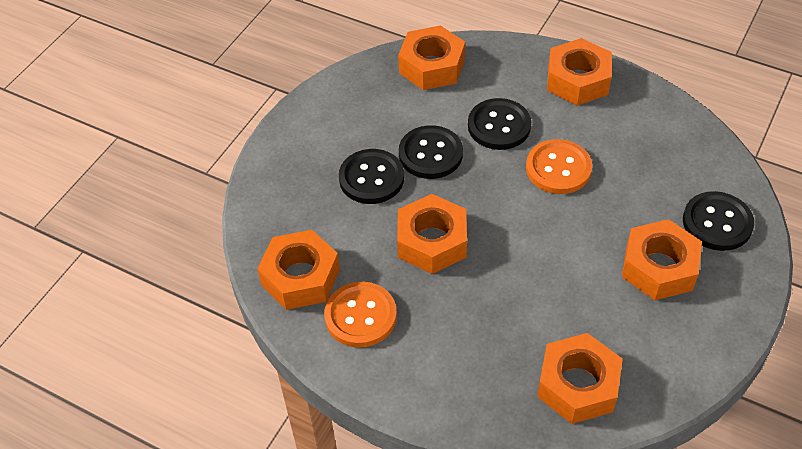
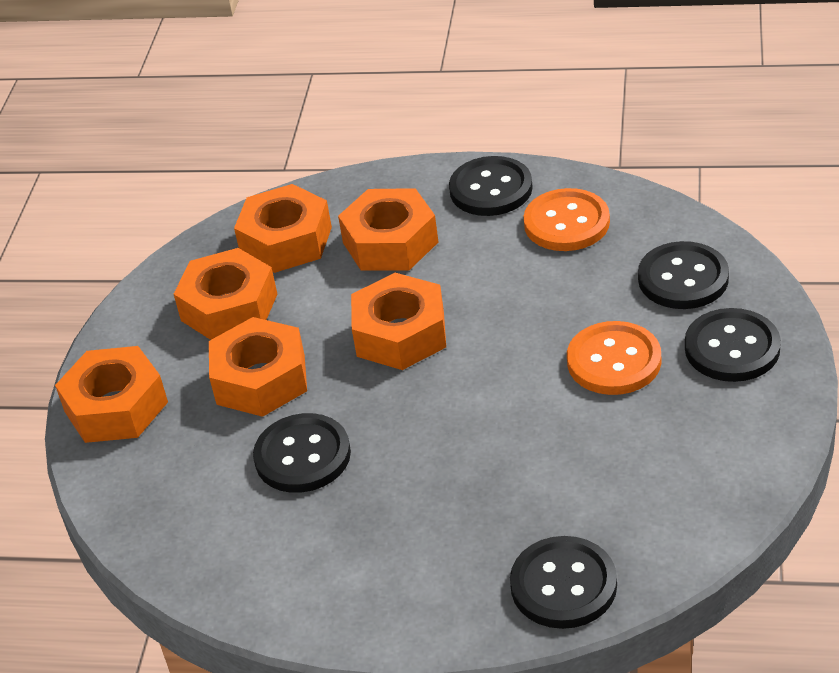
black button: 4 -> 5

